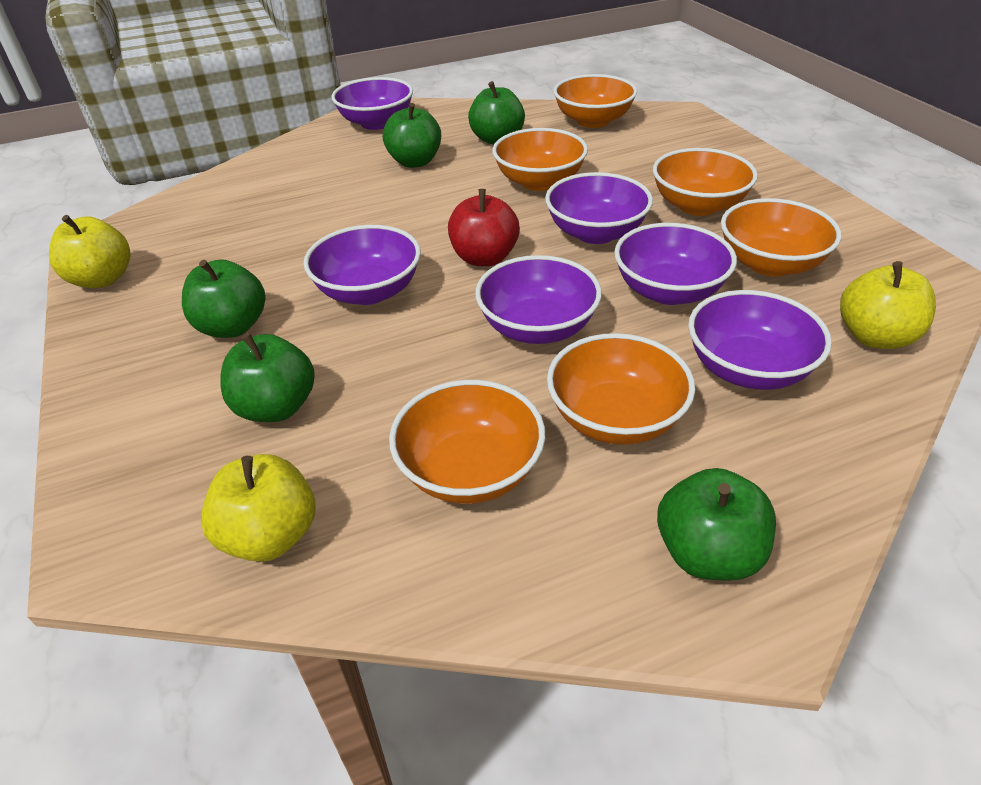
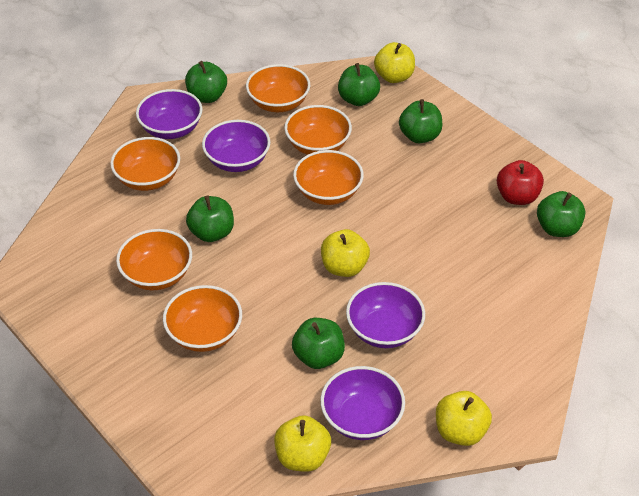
green apple: 5 -> 6
purple bowl: 6 -> 4
yellow apple: 3 -> 4

